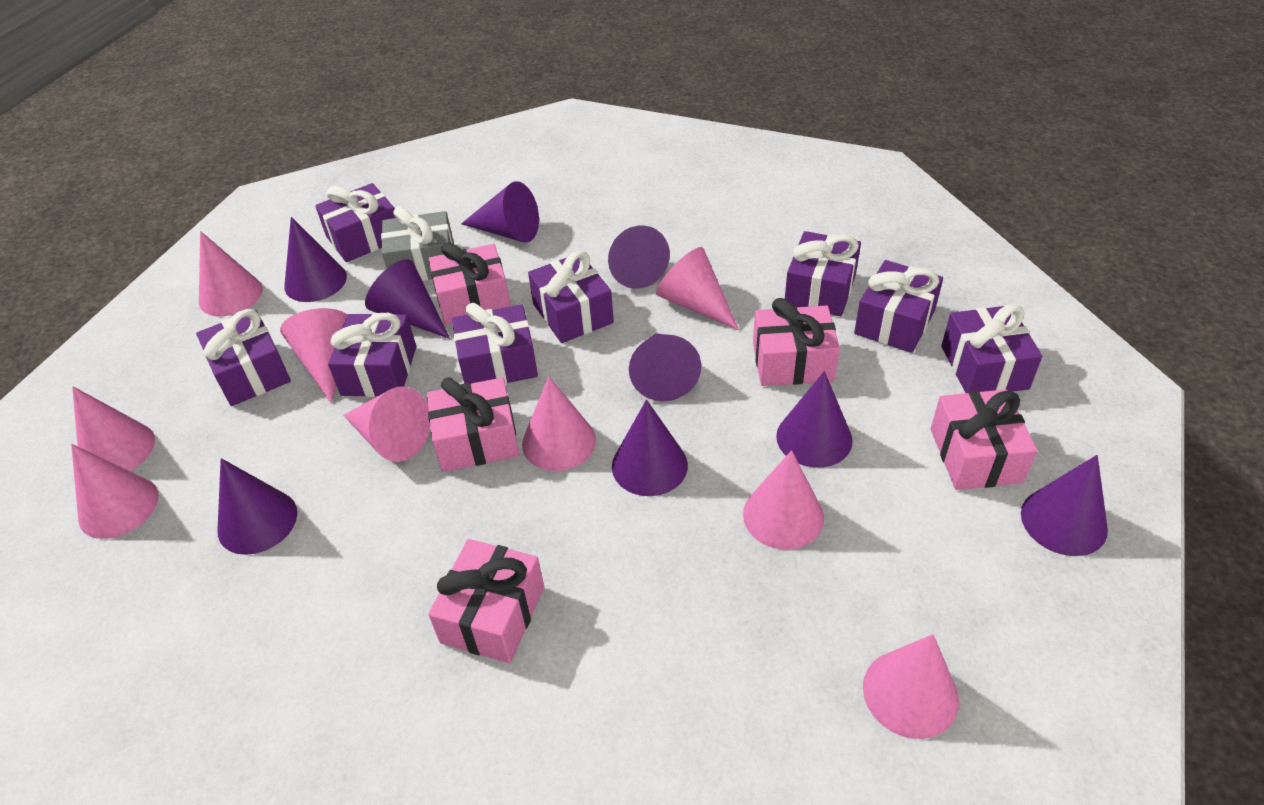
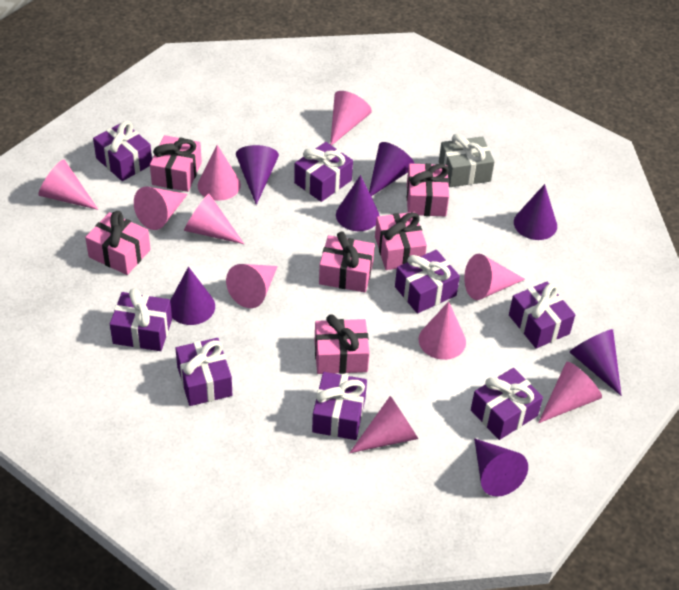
pink cone: 9 -> 10
pink gift: 5 -> 6
purple cone: 9 -> 7

